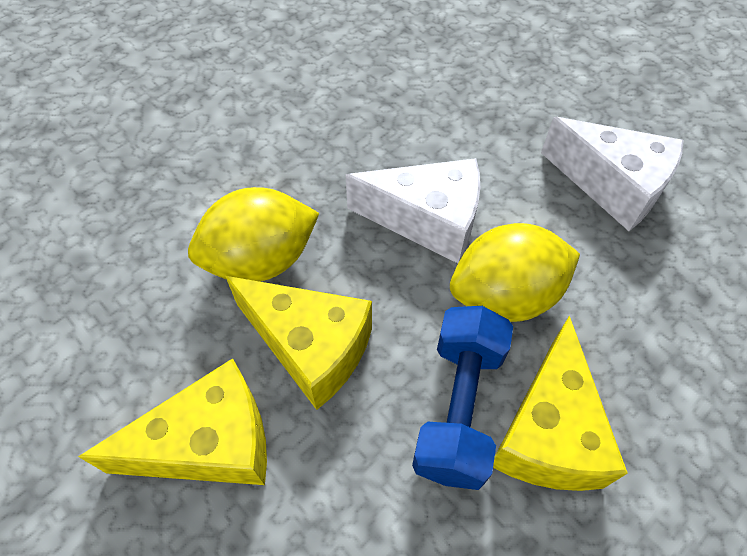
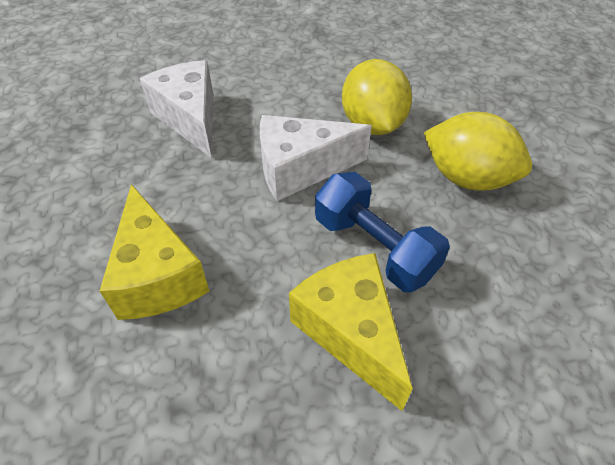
yellow cheese: 3 -> 2

